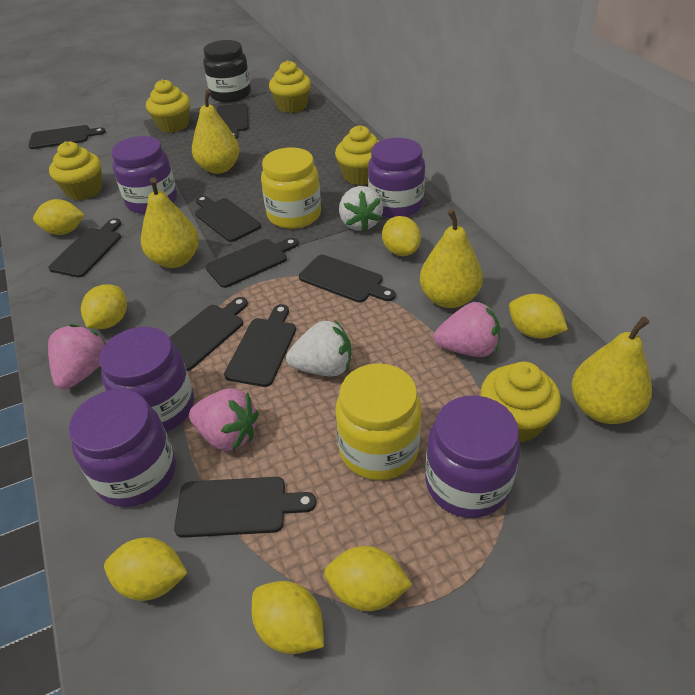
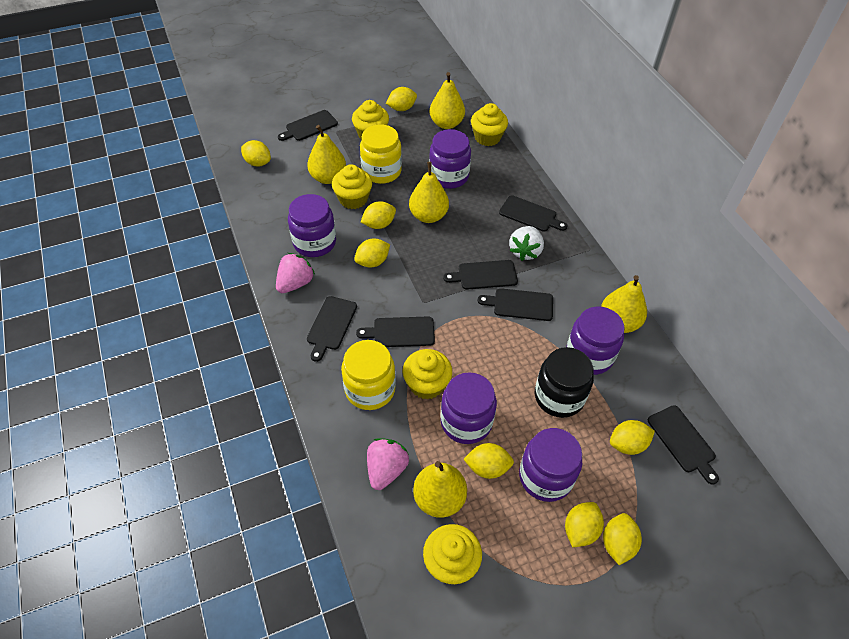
black cutting board: 9 -> 7
pink strawberry: 3 -> 2
white strawberry: 2 -> 1
yellow lemon: 7 -> 8
yellow pear: 4 -> 5

